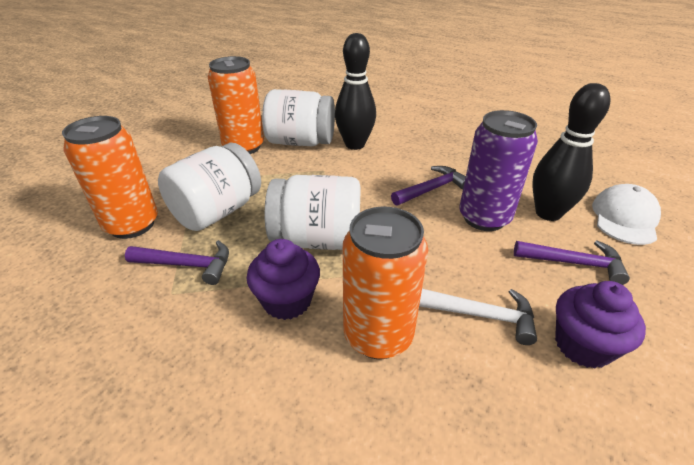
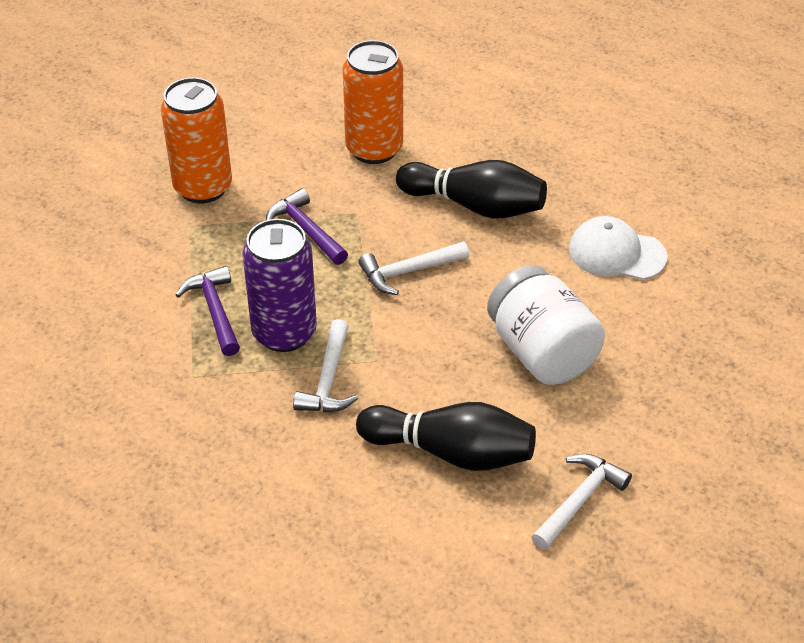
orange can: 3 -> 2
purple cupcake: 2 -> 0
purple hammer: 3 -> 2
white hammer: 1 -> 3
white jar: 3 -> 1

